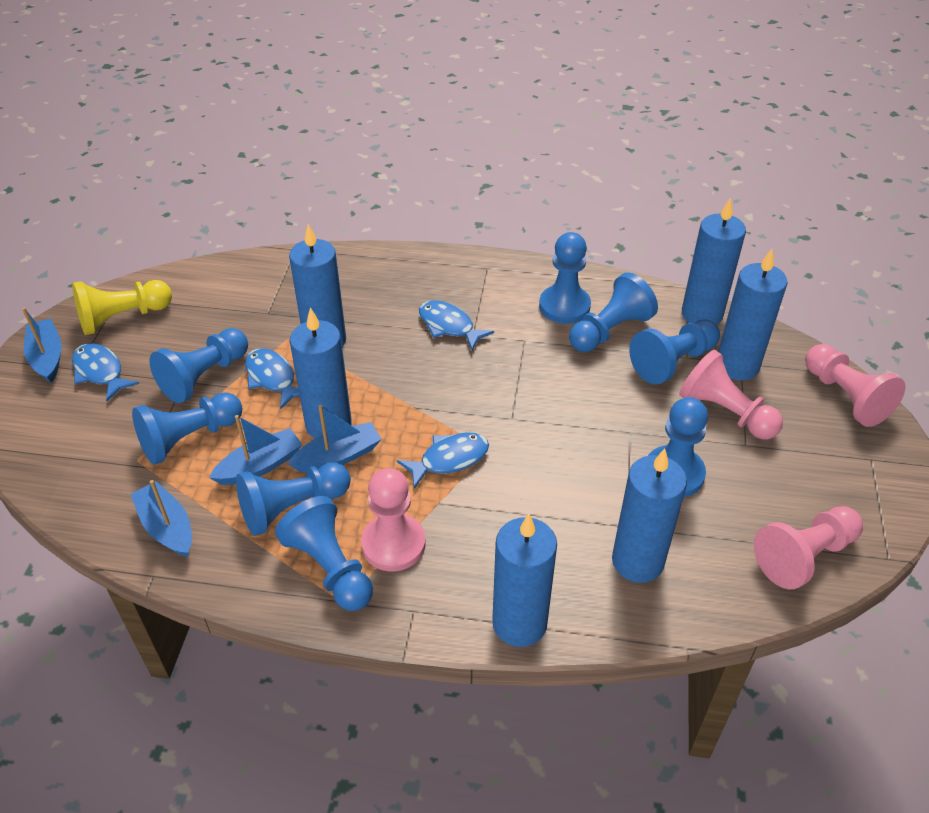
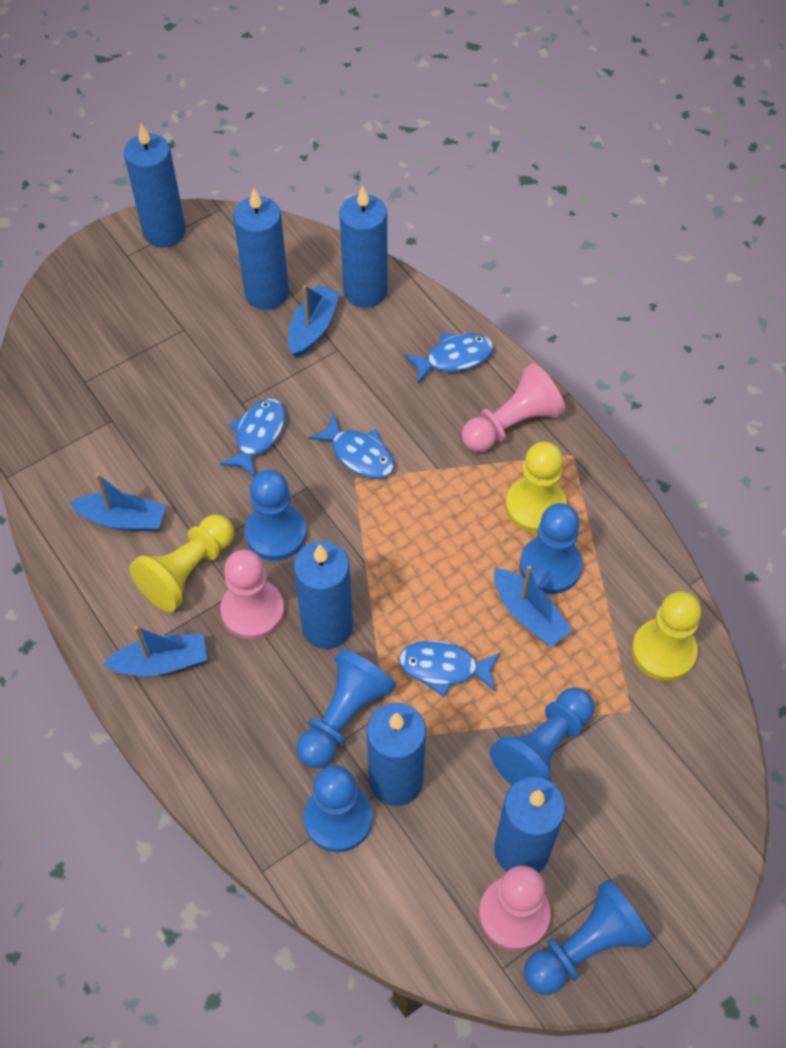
blue pawn: 8 -> 6
pink pawn: 4 -> 3
yellow pawn: 1 -> 3

